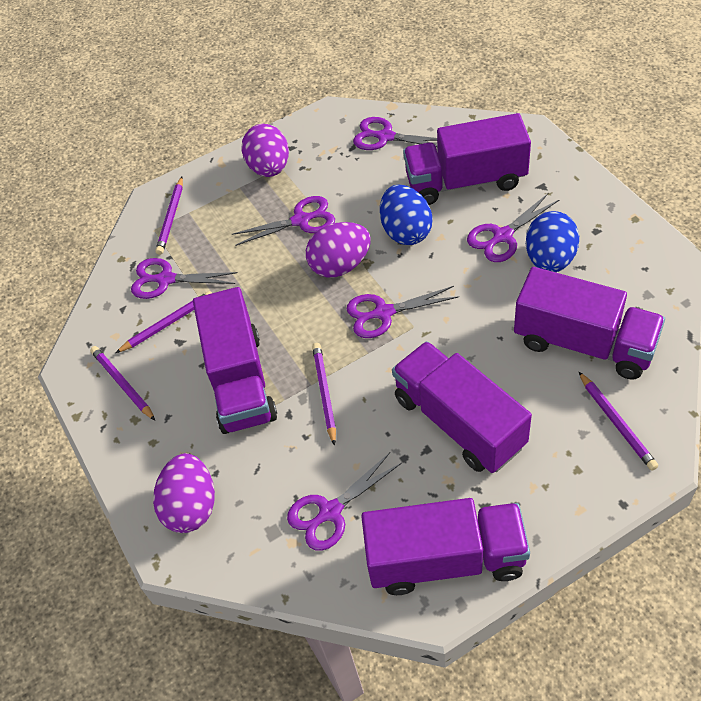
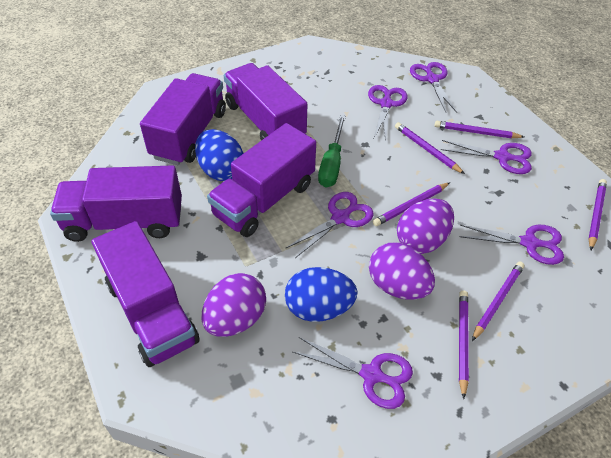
green screwdriver: 0 -> 1
purple pencil: 5 -> 6

